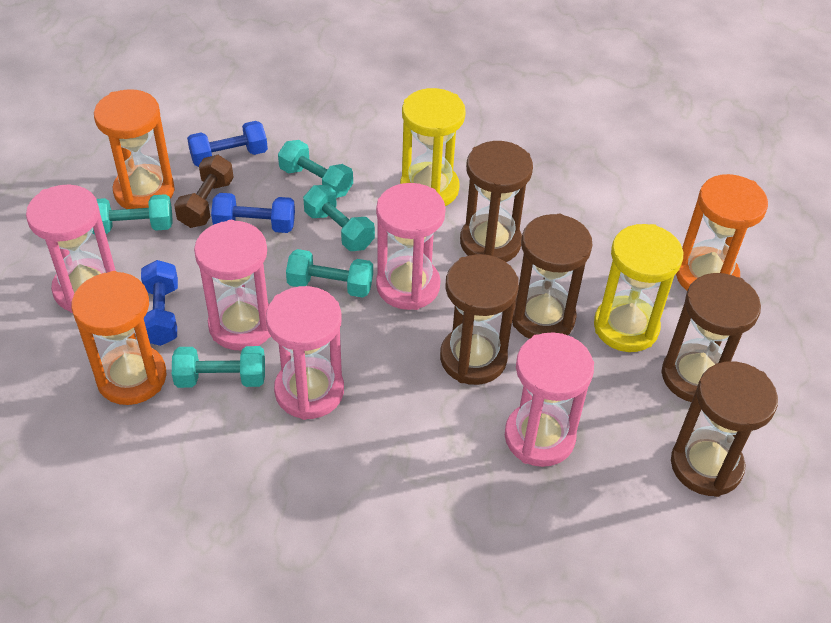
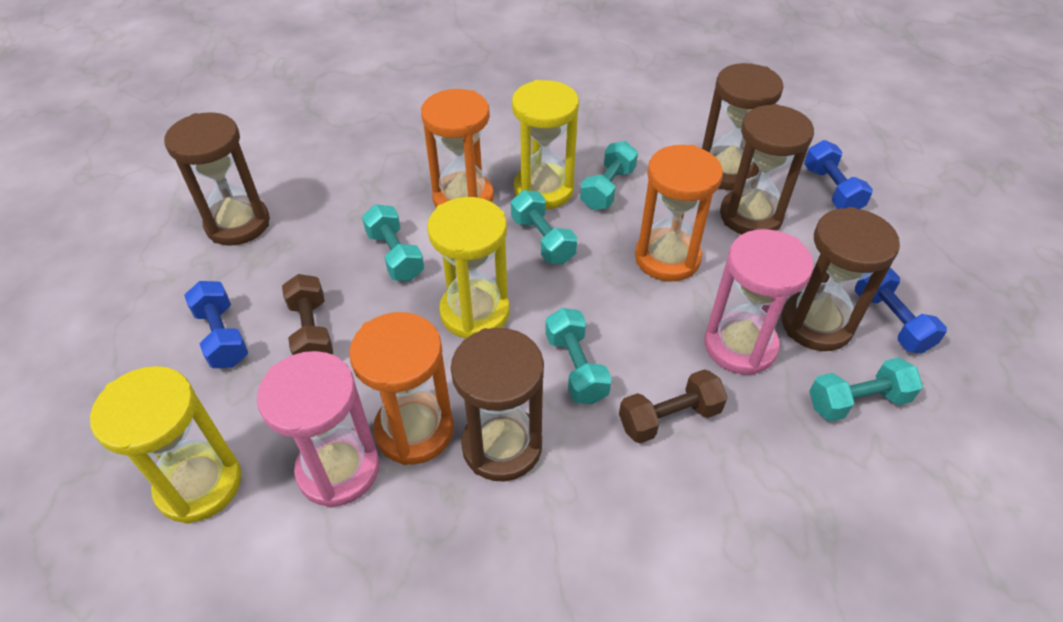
brown dumbbell: 1 -> 2
pink hourglass: 5 -> 2
yellow hourglass: 2 -> 3

